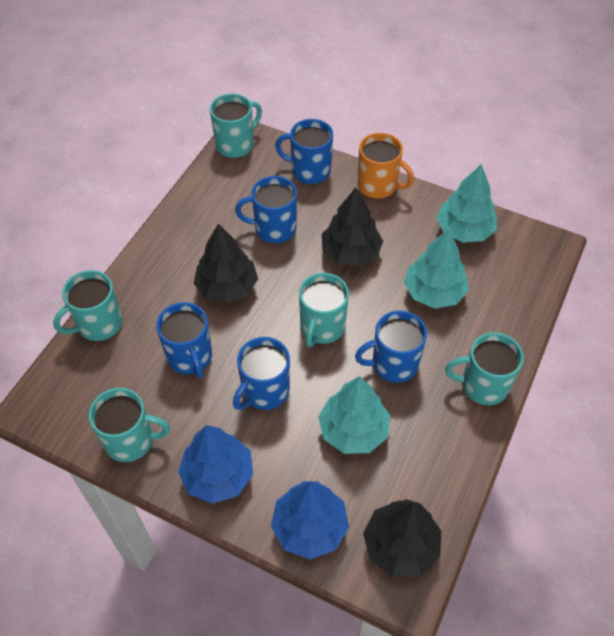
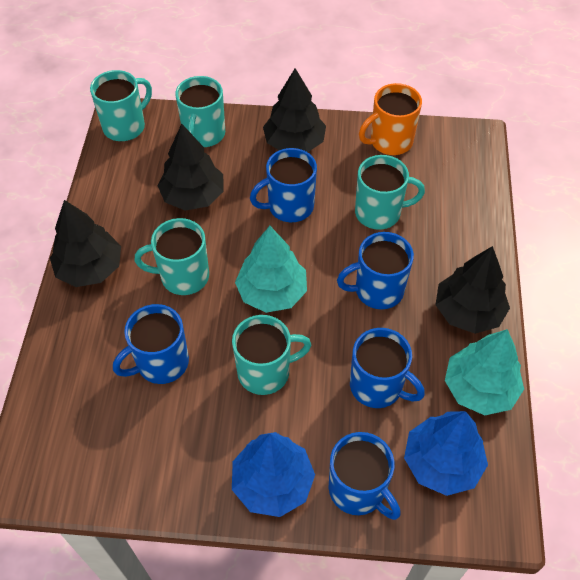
black tree: 3 -> 4
turquoise tree: 3 -> 2

